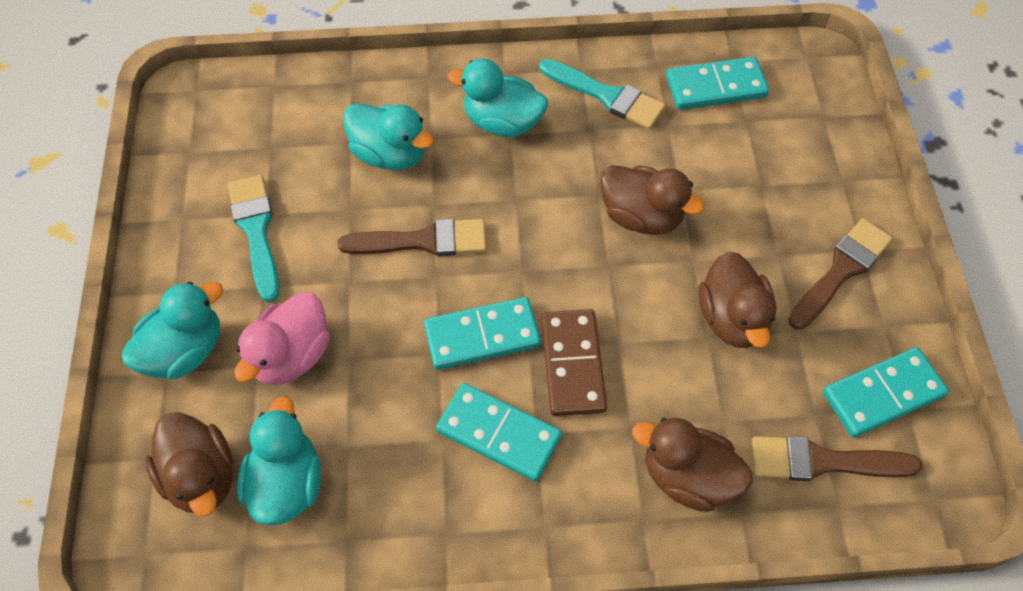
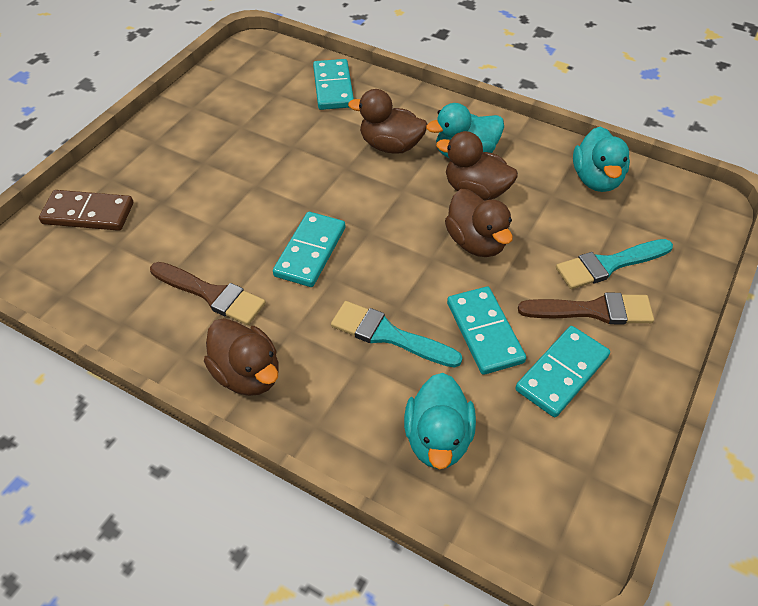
brown brush: 3 -> 2
pink duck: 1 -> 0
turquoise duck: 4 -> 3

